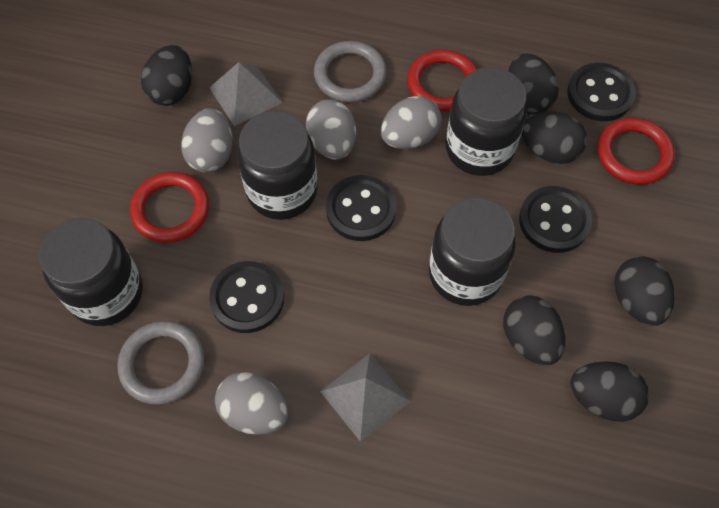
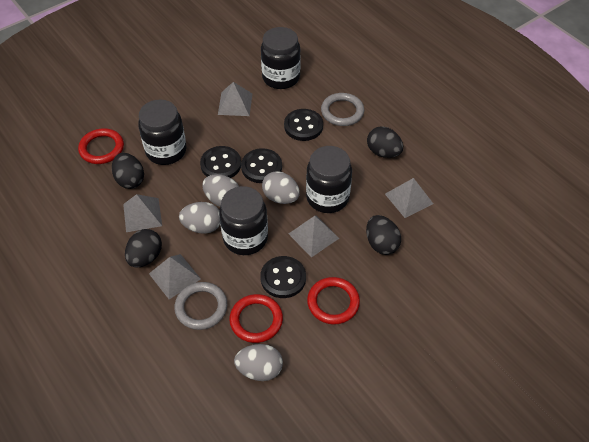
black egg: 6 -> 4
grey pyramid: 2 -> 5

